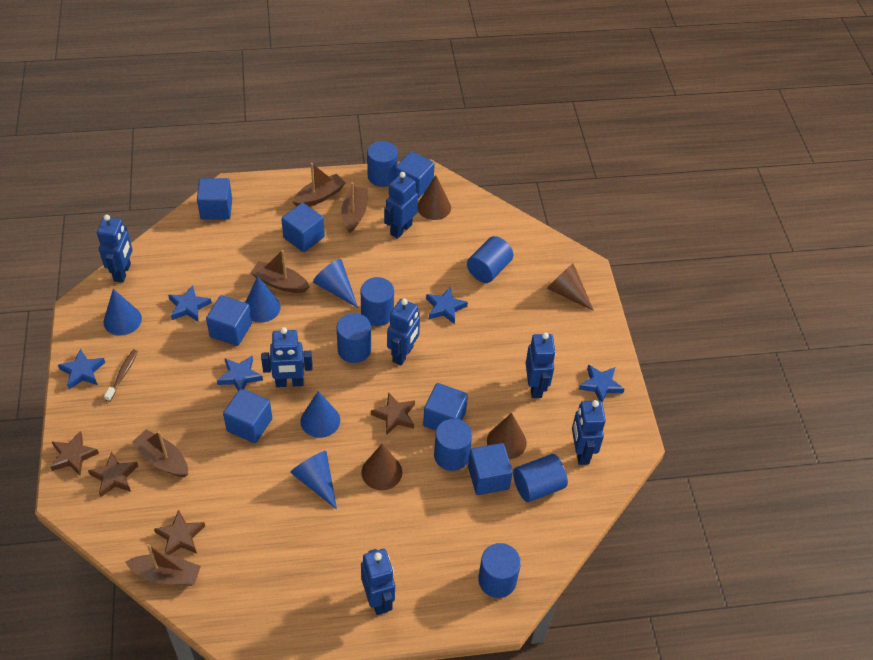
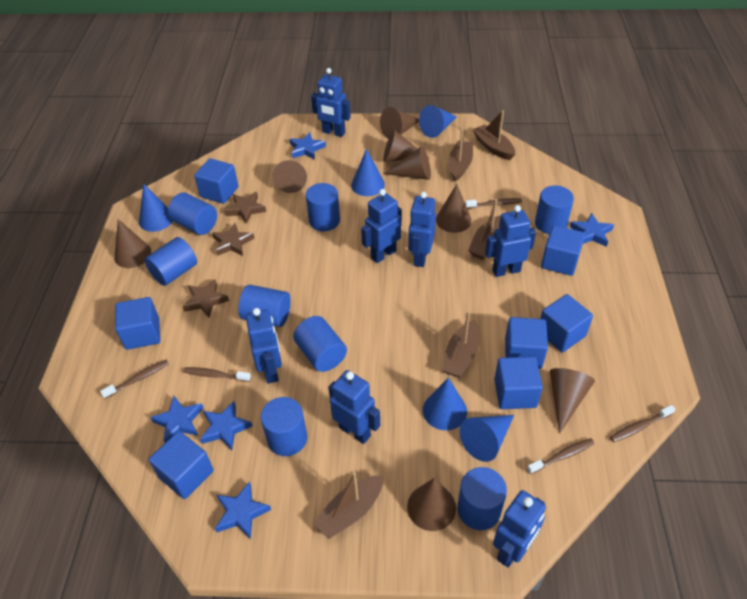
blue cylinder: 7 -> 8
brown cone: 4 -> 8
brown star: 4 -> 3
brown toothbrush: 1 -> 5

